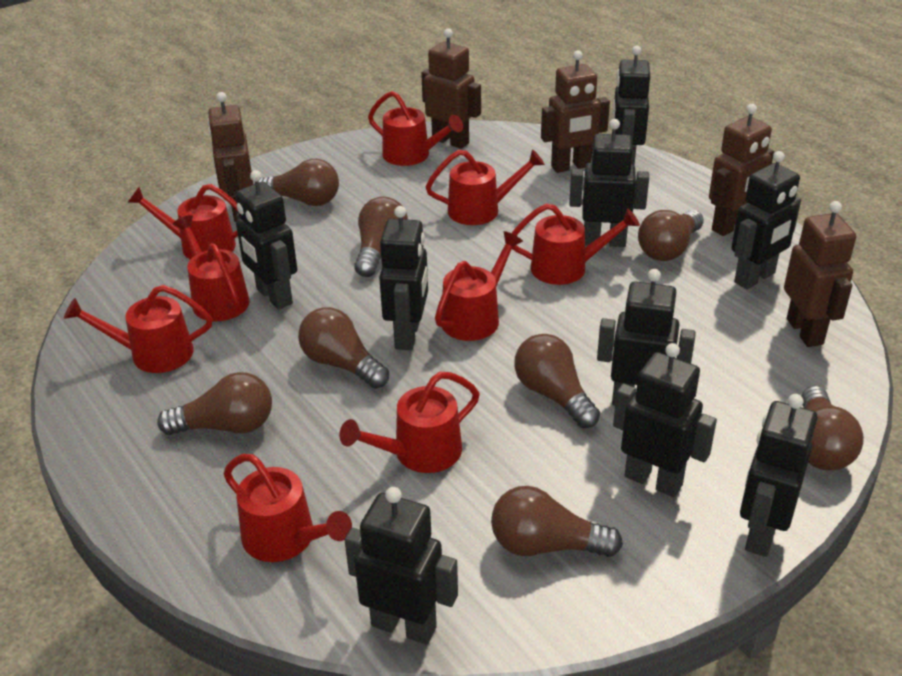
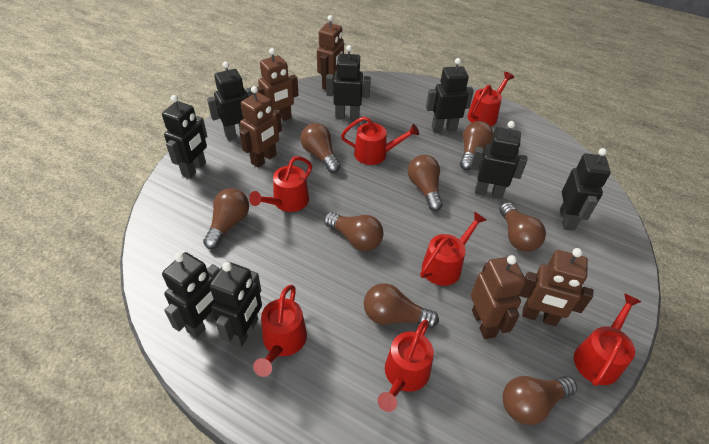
black robot: 9 -> 8
red watering can: 9 -> 7

